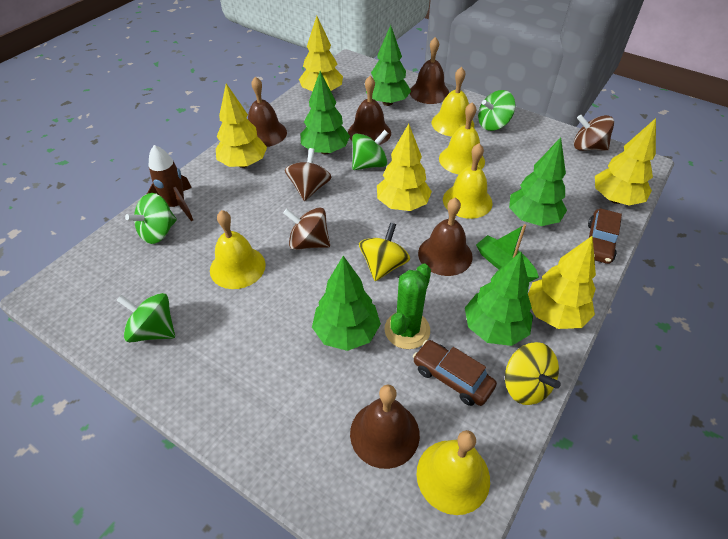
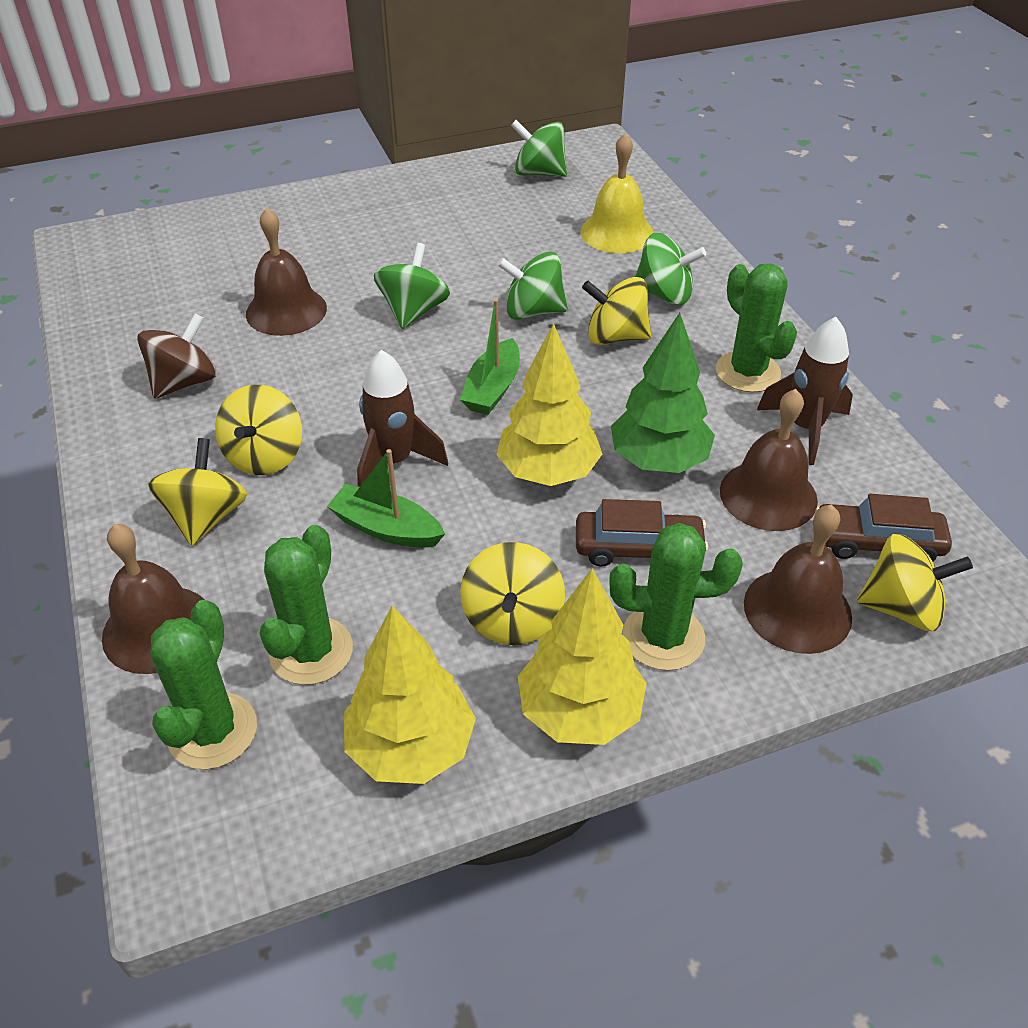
brown bell: 5 -> 4
brown rocket: 1 -> 2
brown spinning top: 3 -> 1
green boat: 1 -> 2
green cactus: 1 -> 4
green tree: 5 -> 1
yellow bell: 5 -> 1
yellow spinning top: 2 -> 5
yellow tree: 5 -> 3

